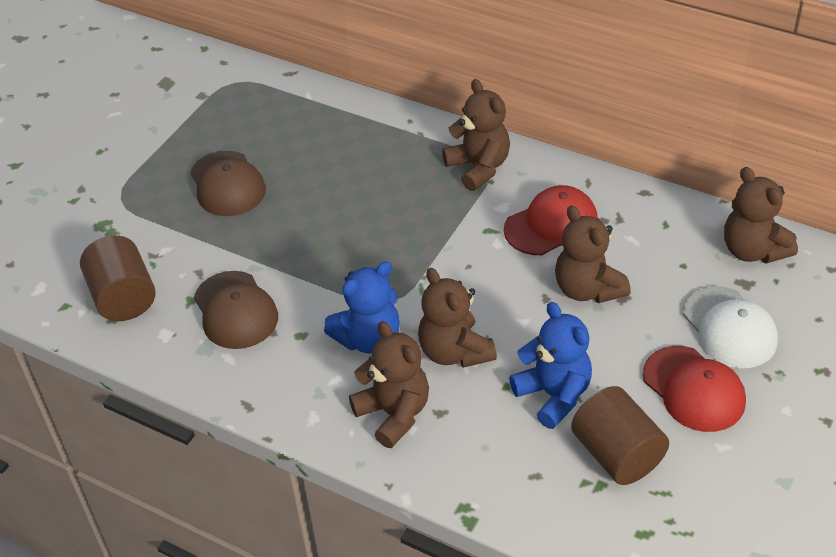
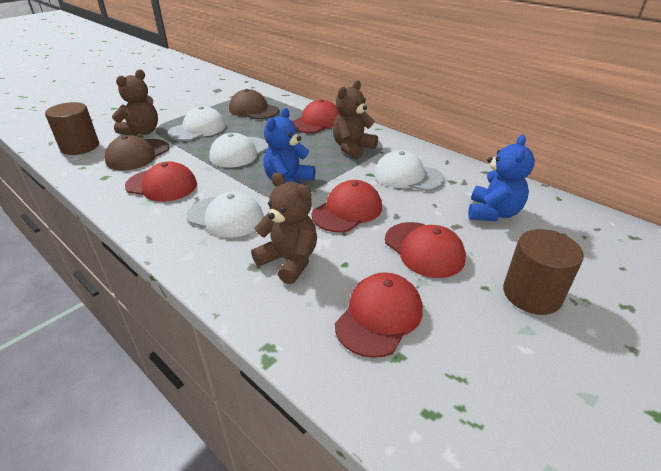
brown teddy bear: 5 -> 3
red cap: 2 -> 5
white cap: 1 -> 4

